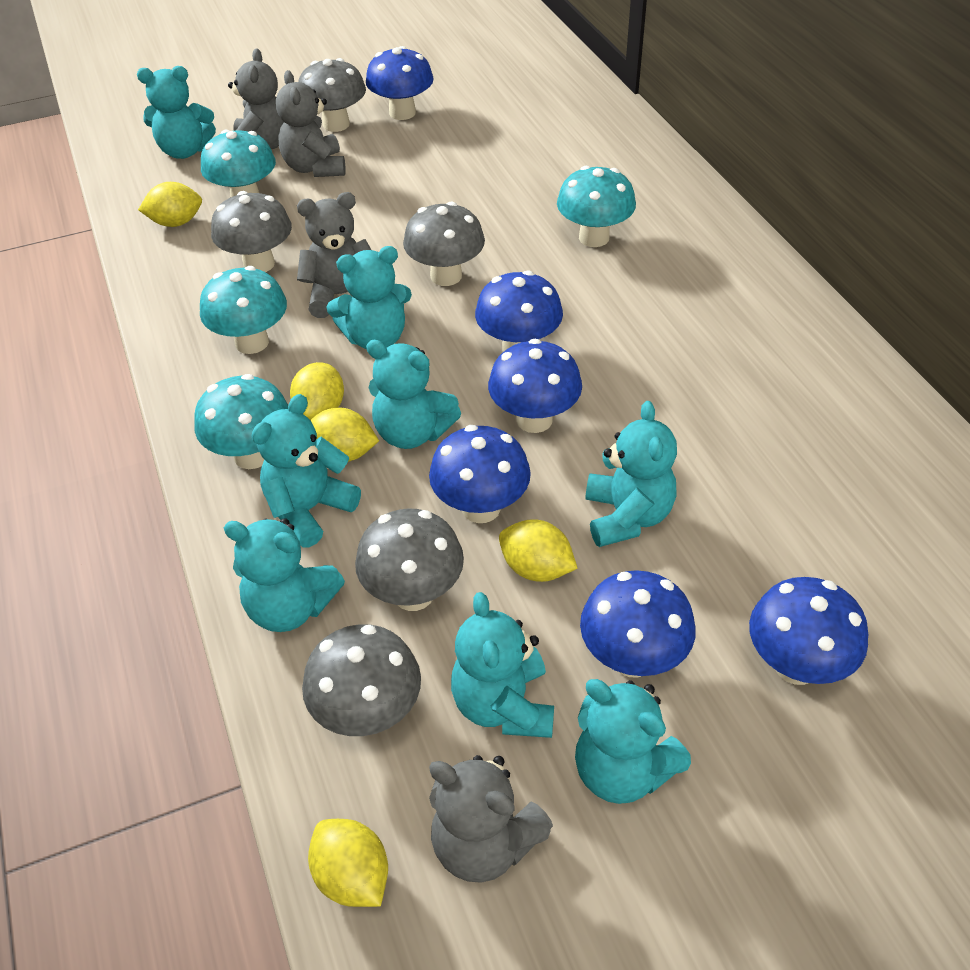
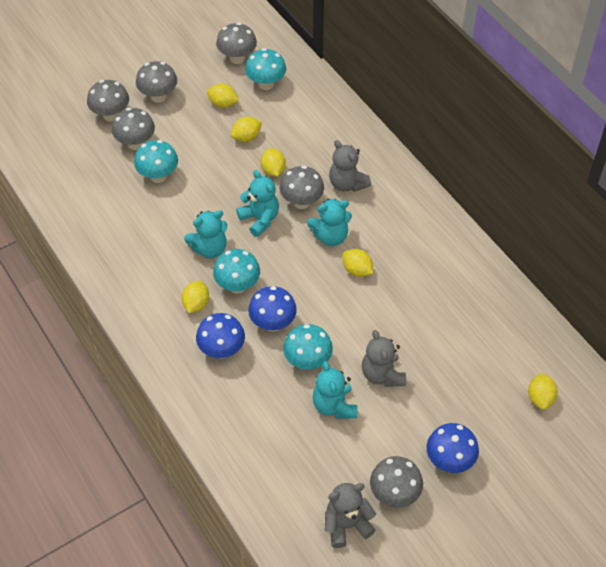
blue mushroom: 6 -> 3
grey mushroom: 5 -> 6
grey teddy bear: 4 -> 3
turquoise teddy bear: 8 -> 4
yellow lemon: 5 -> 6

